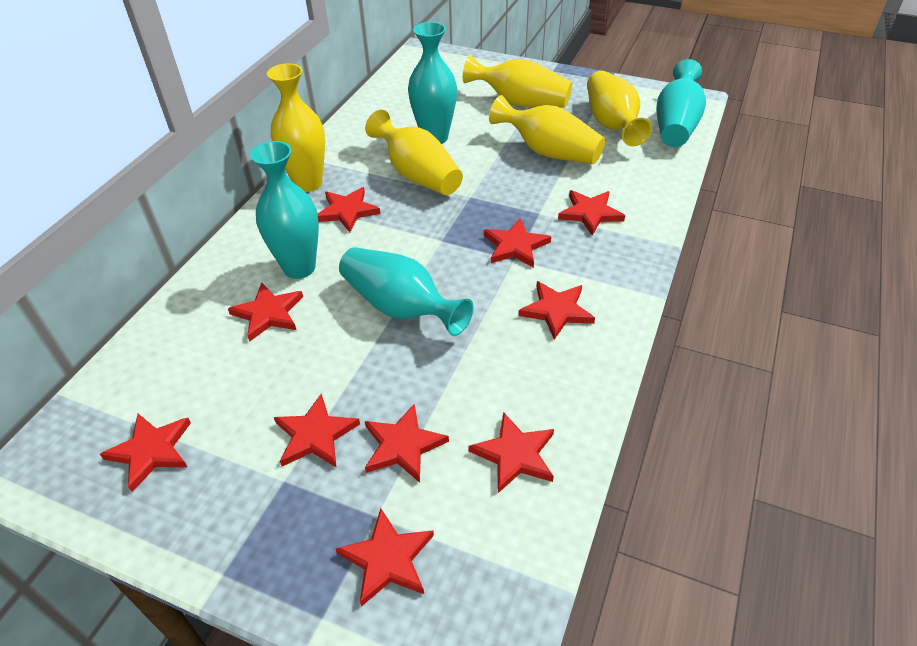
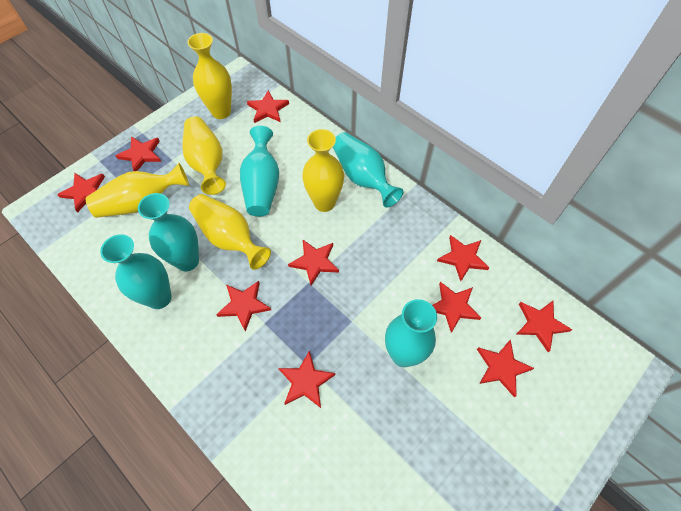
turquoise vase: 4 -> 5

